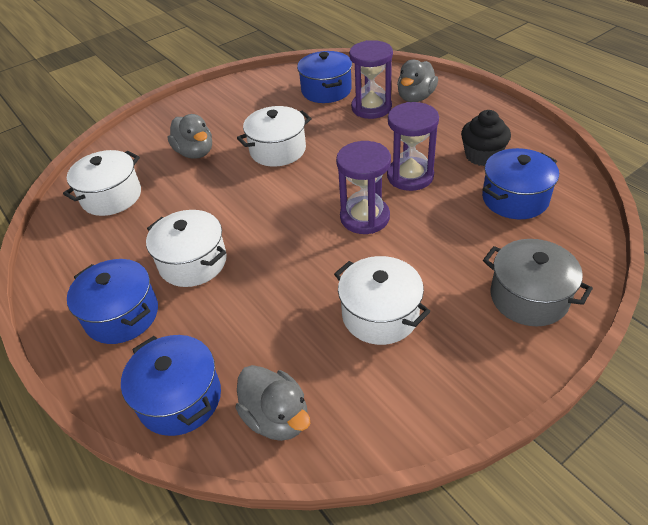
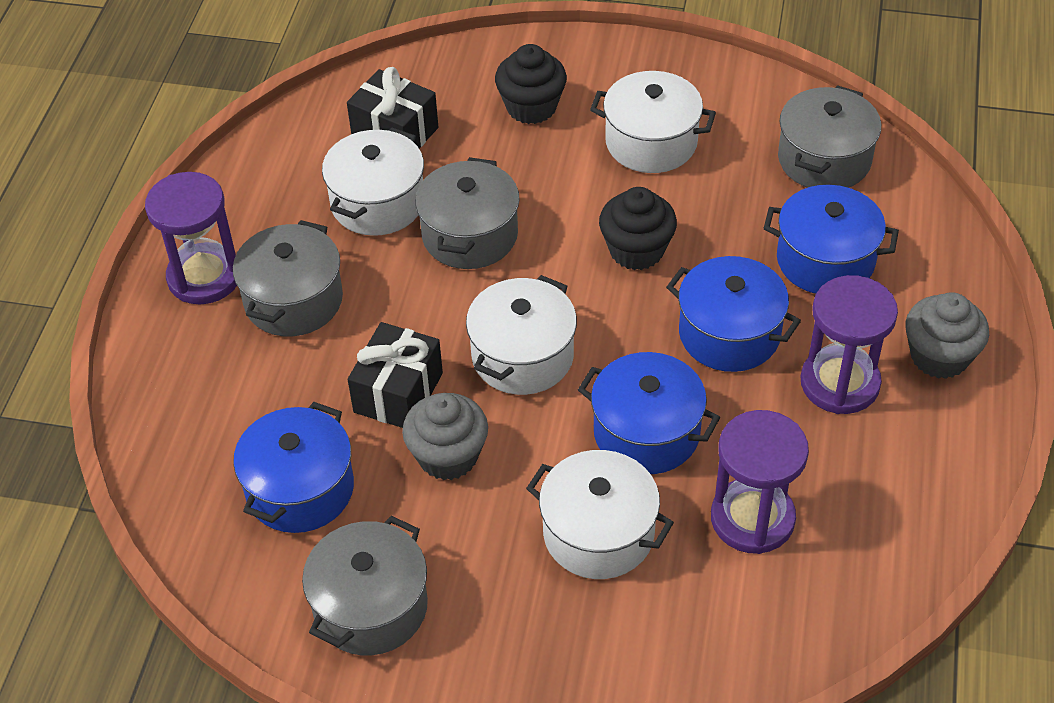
black cupcake: 1 -> 2
black gift: 0 -> 2
grey cupcake: 0 -> 2
grey duck: 3 -> 0
grey pot: 1 -> 4

